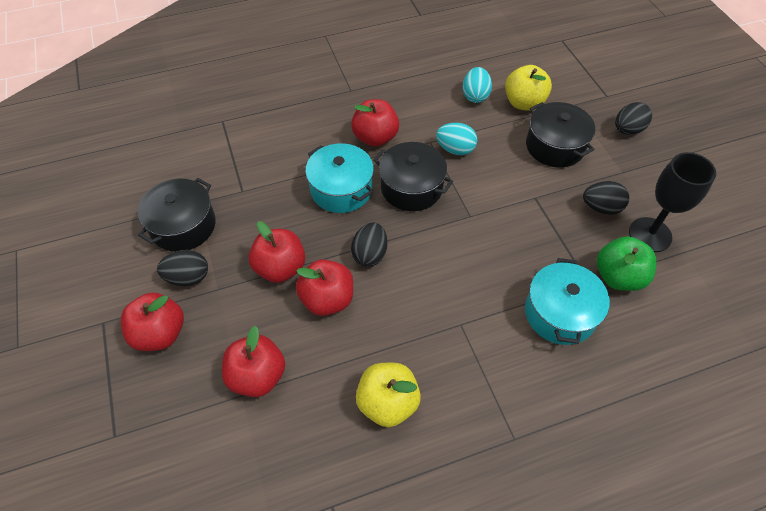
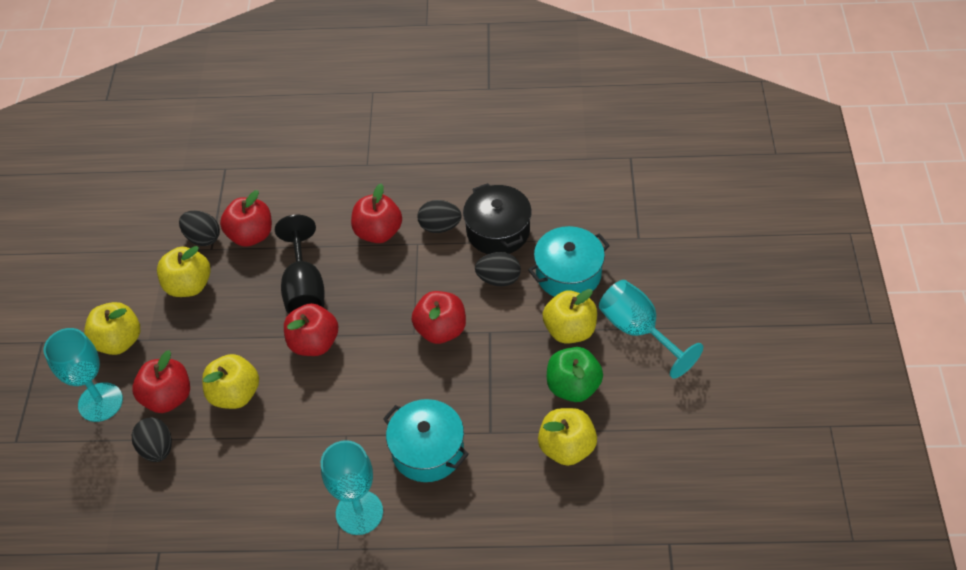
black pot: 3 -> 1
turquoise egg: 2 -> 0
turquoise goblet: 0 -> 3
yellow apple: 2 -> 5

